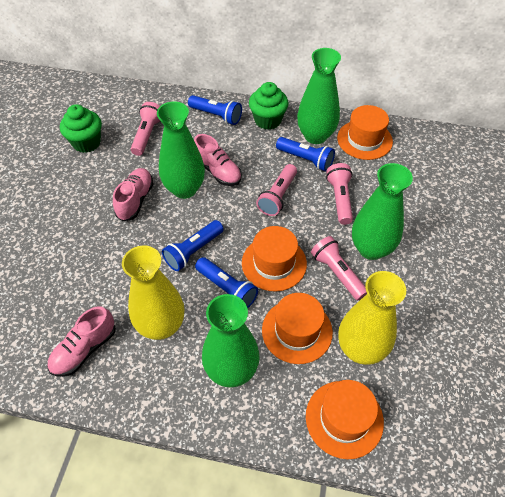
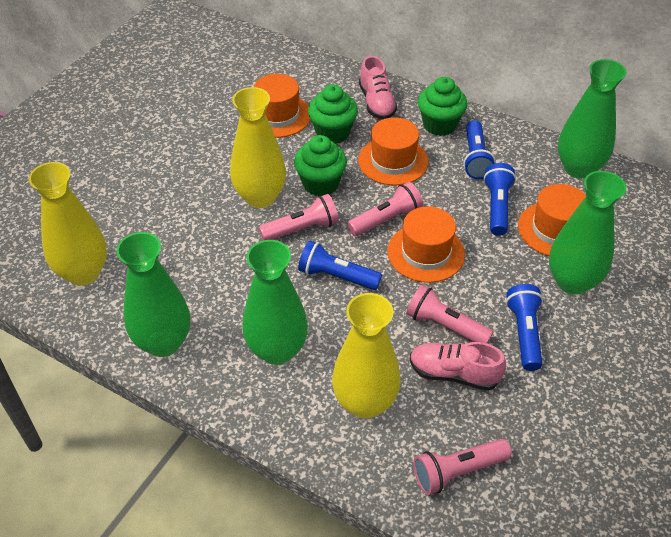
green cupcake: 2 -> 3
pink shoe: 3 -> 2
yellow vase: 2 -> 3

